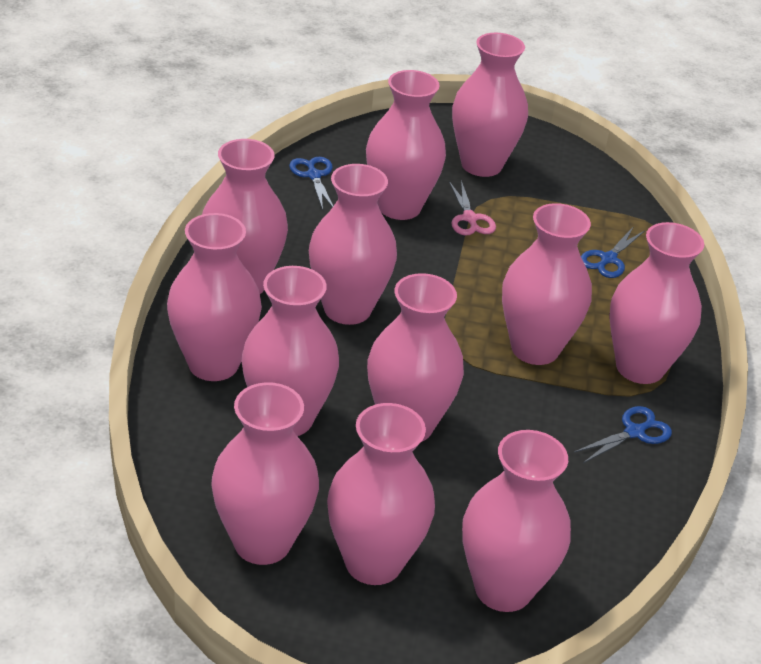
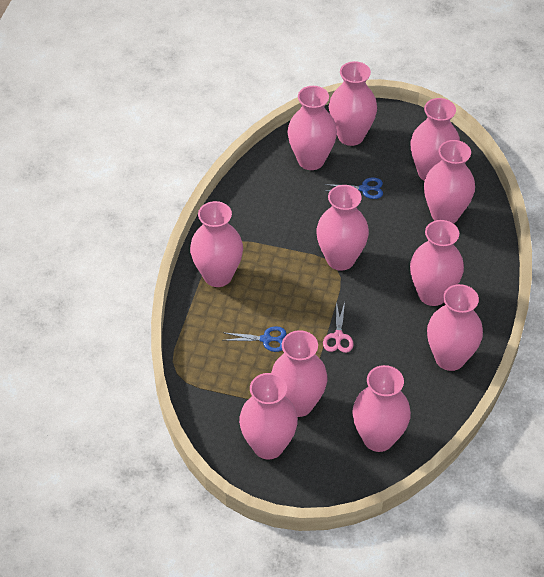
blue scissors: 3 -> 2
pink vase: 12 -> 11

